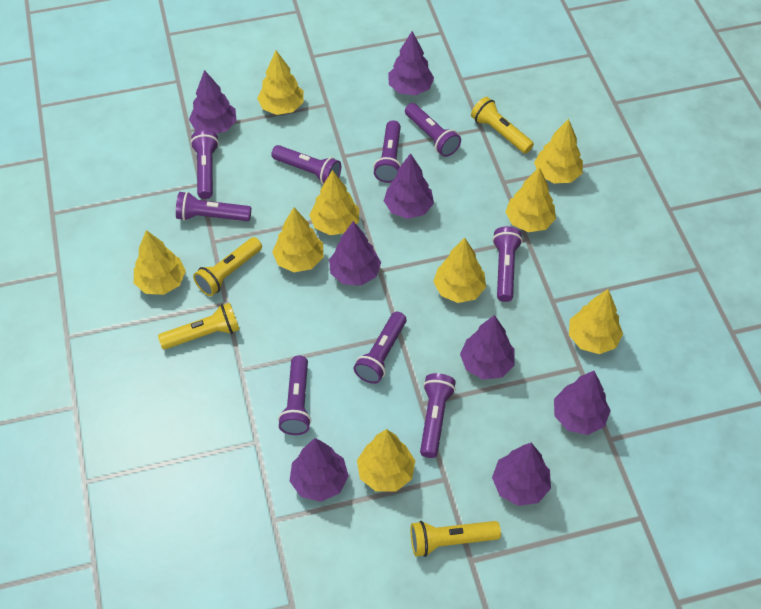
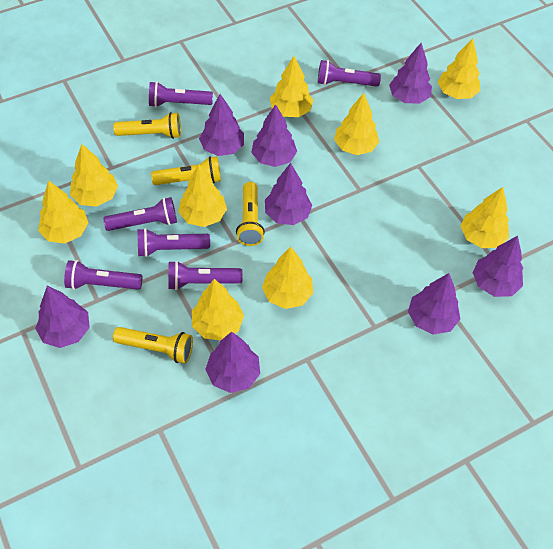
purple flashlight: 9 -> 6

